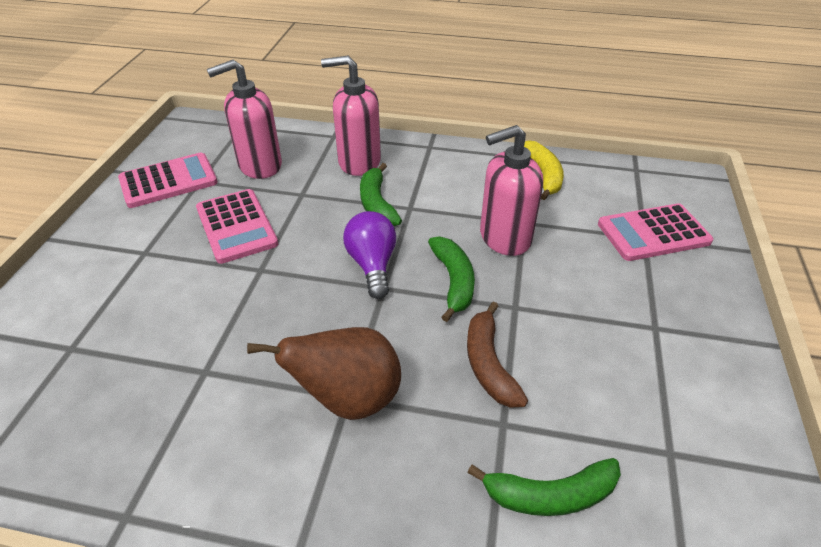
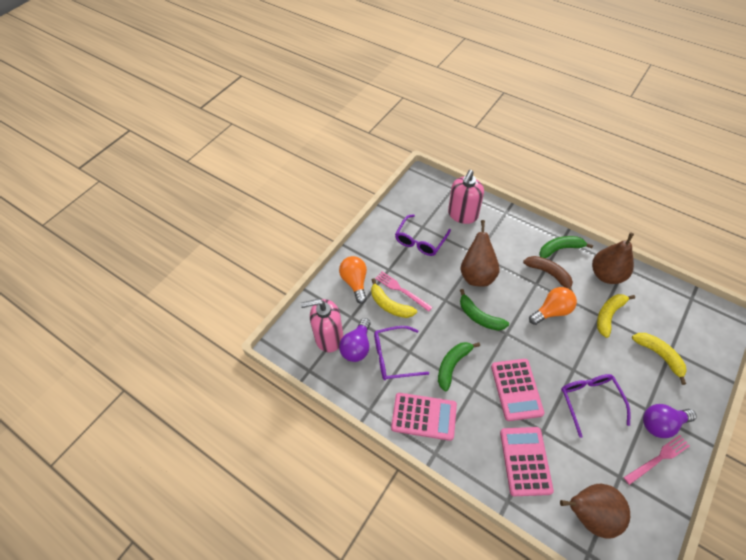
brown pear: 1 -> 3
orange light bulb: 0 -> 2
pink fork: 0 -> 2
pink soap dispenser: 3 -> 2
purple glasses: 0 -> 3
purple light bulb: 1 -> 2
yellow banana: 1 -> 3

